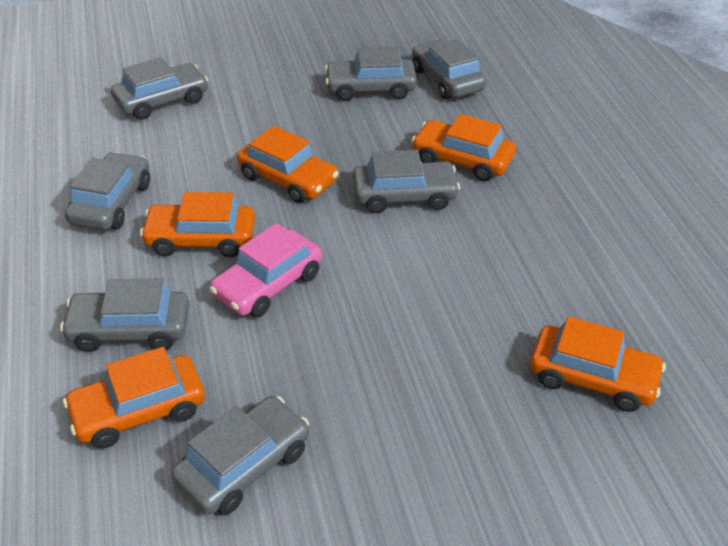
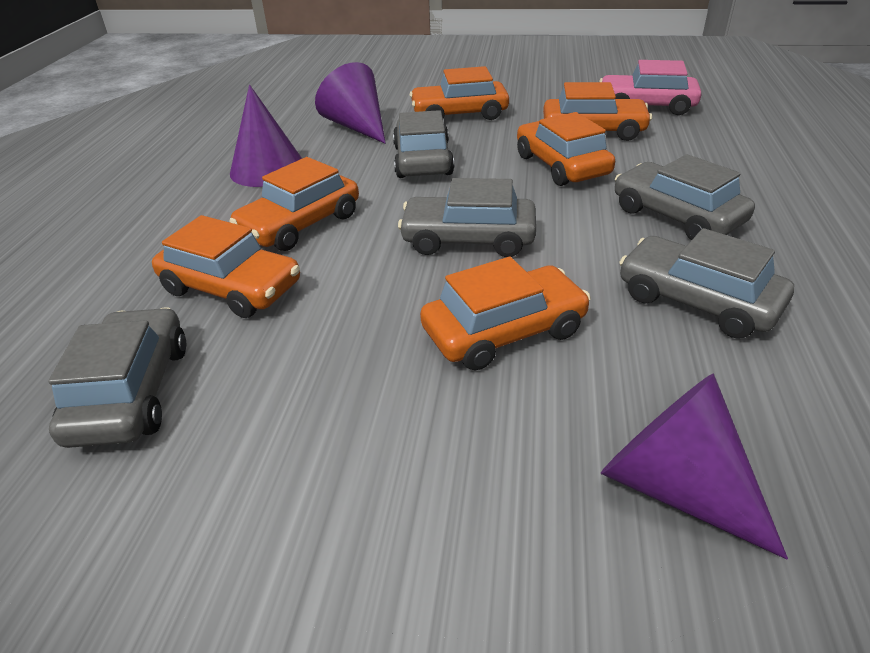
grey car: 7 -> 5
orange car: 5 -> 6
purple cone: 0 -> 3

